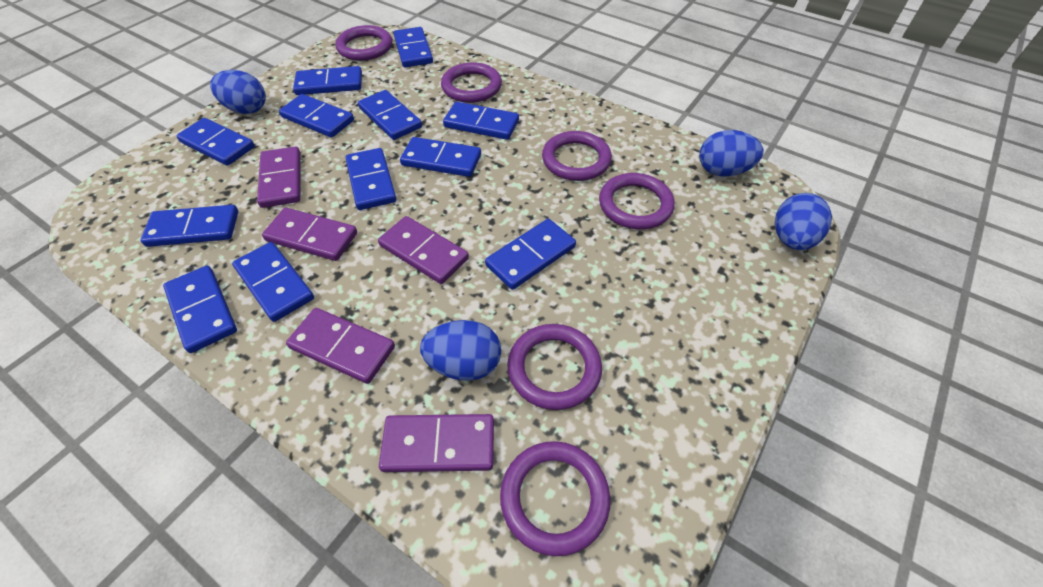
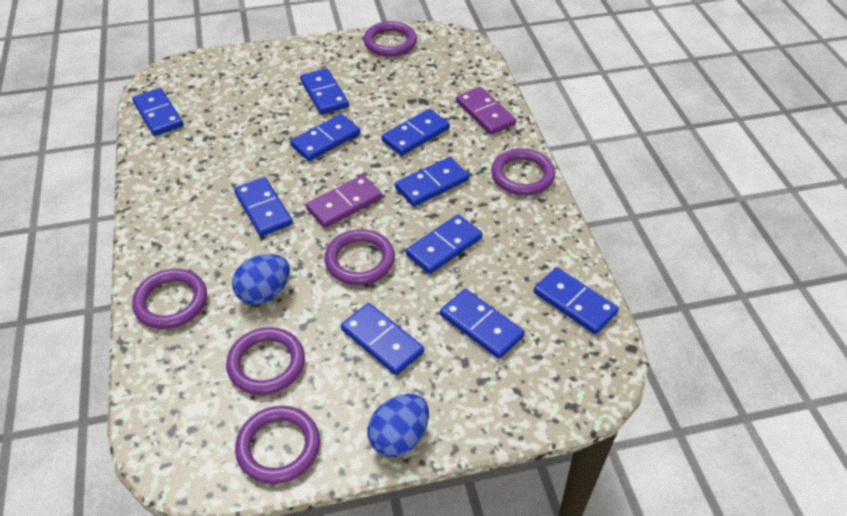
blue domino: 12 -> 10
blue egg: 4 -> 2
purple domino: 5 -> 2

